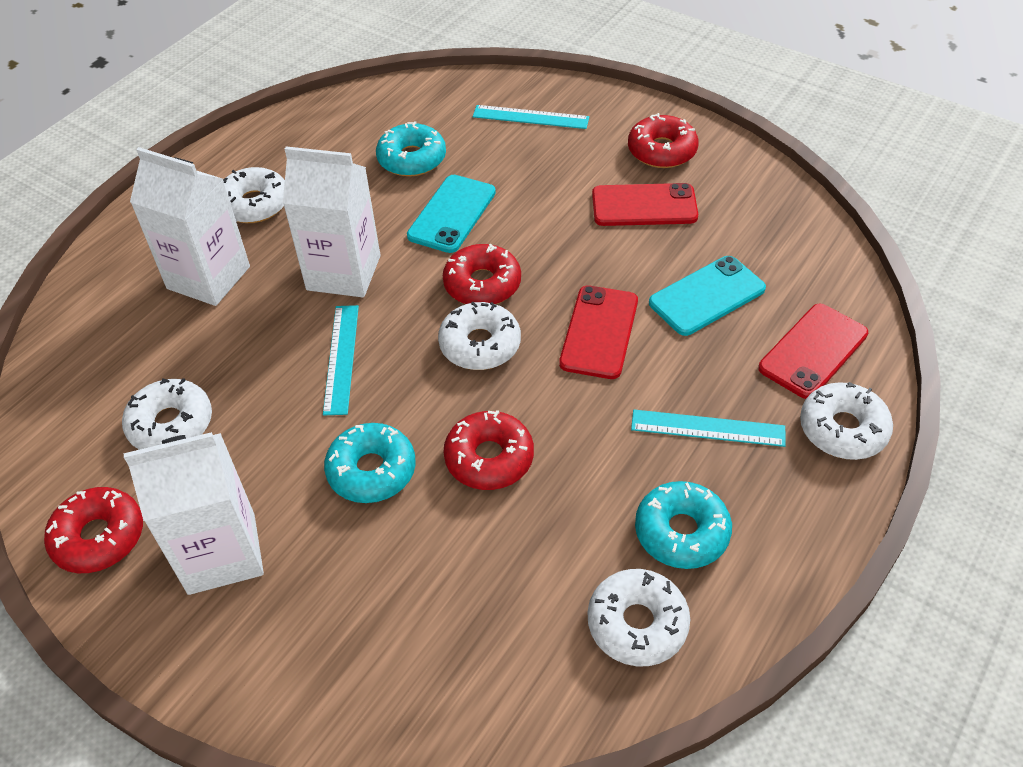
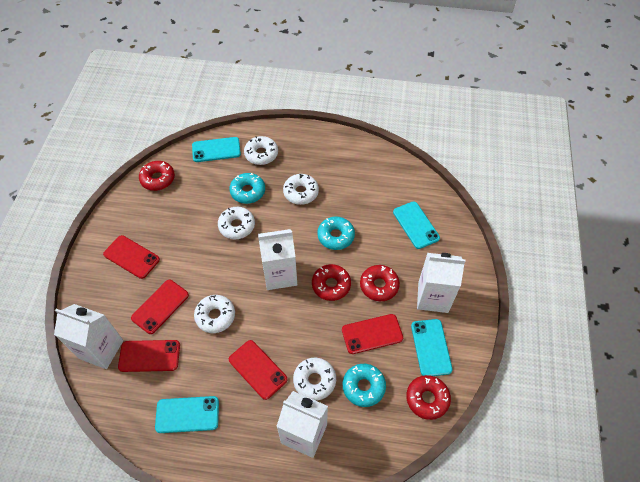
red phone: 3 -> 5
turquoise phone: 2 -> 4
turquoise ruler: 3 -> 0
white carton: 3 -> 4

